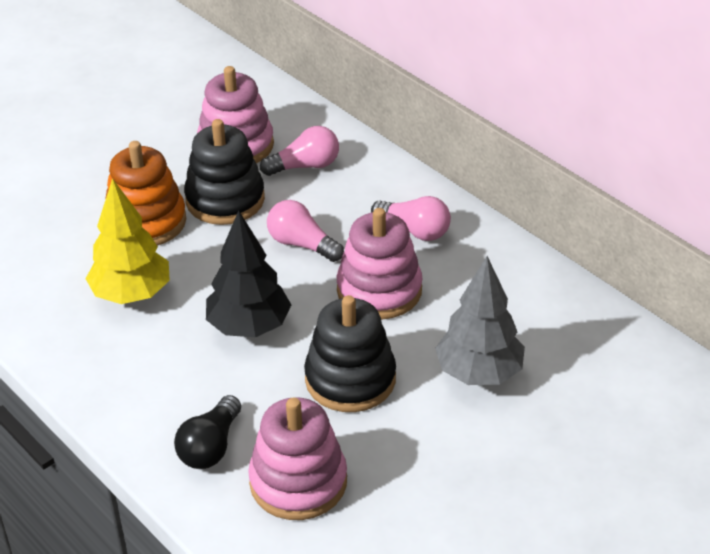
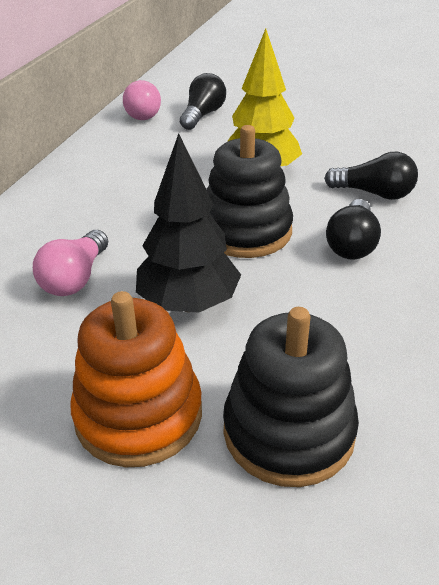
black light bulb: 1 -> 3
grey tree: 1 -> 0
pink light bulb: 3 -> 2
pink stacking toy: 3 -> 0

